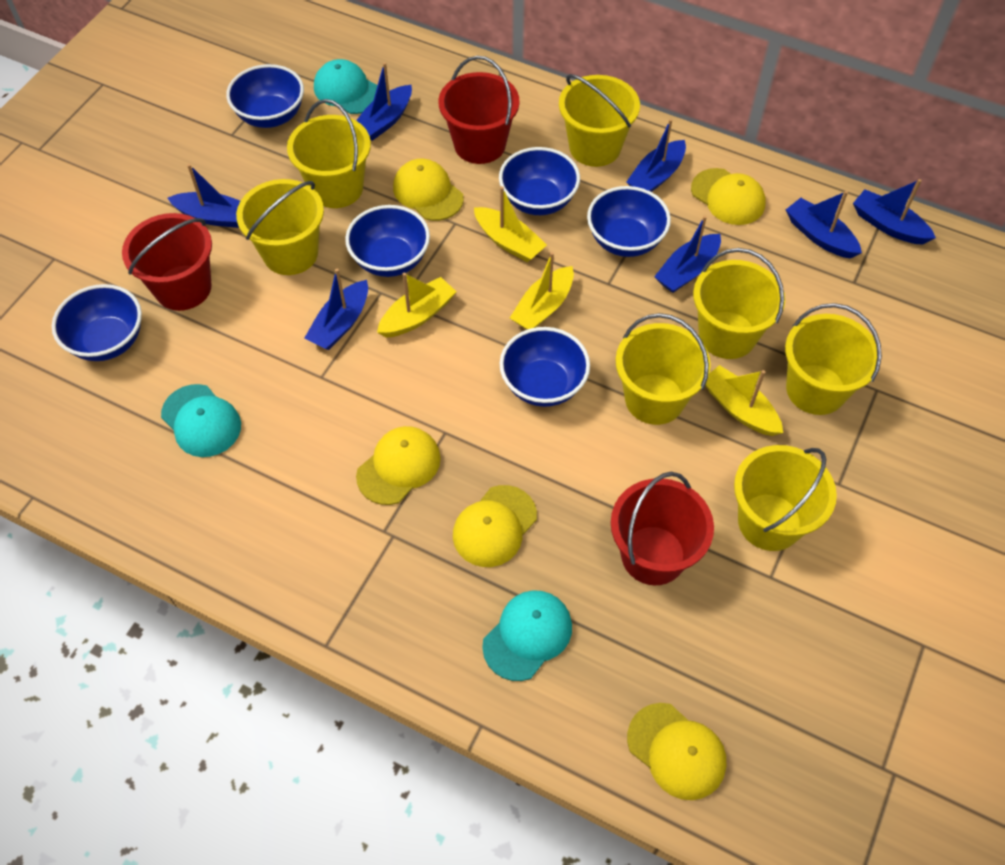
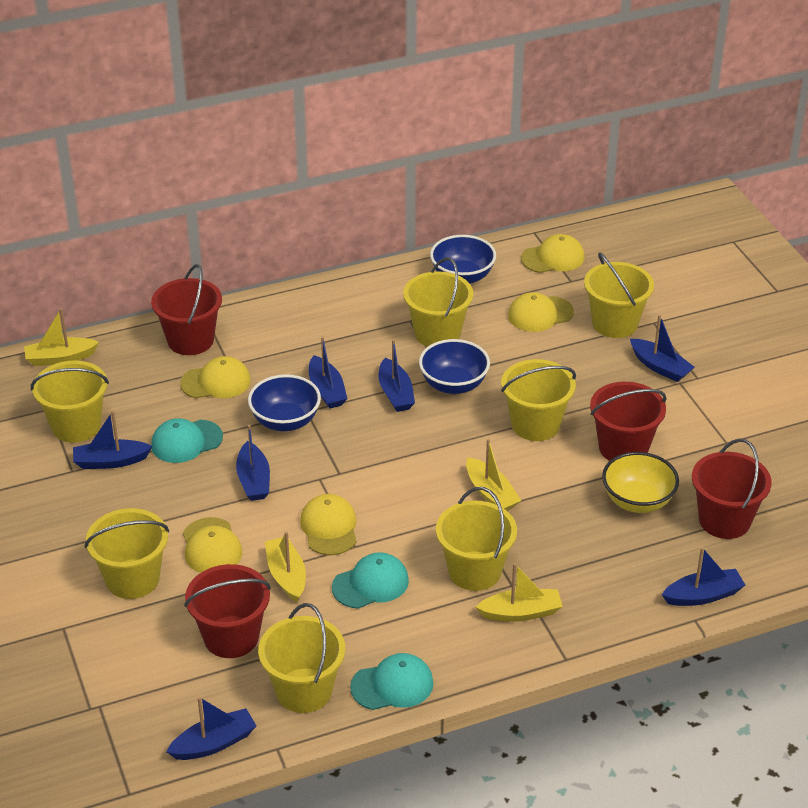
blue bowl: 6 -> 3
red bucket: 3 -> 4
yellow bowl: 0 -> 1

